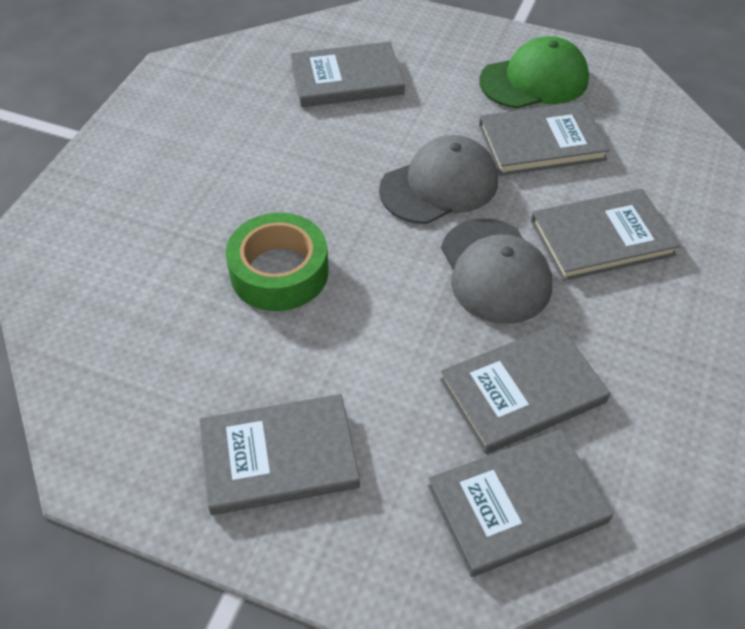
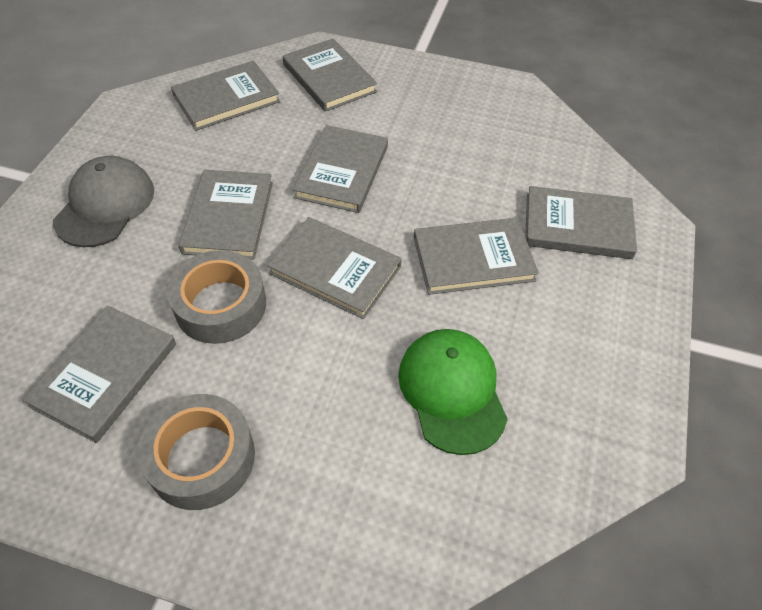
green tape: 1 -> 0
grey book: 6 -> 8
grey cap: 2 -> 1
grey tape: 0 -> 2

